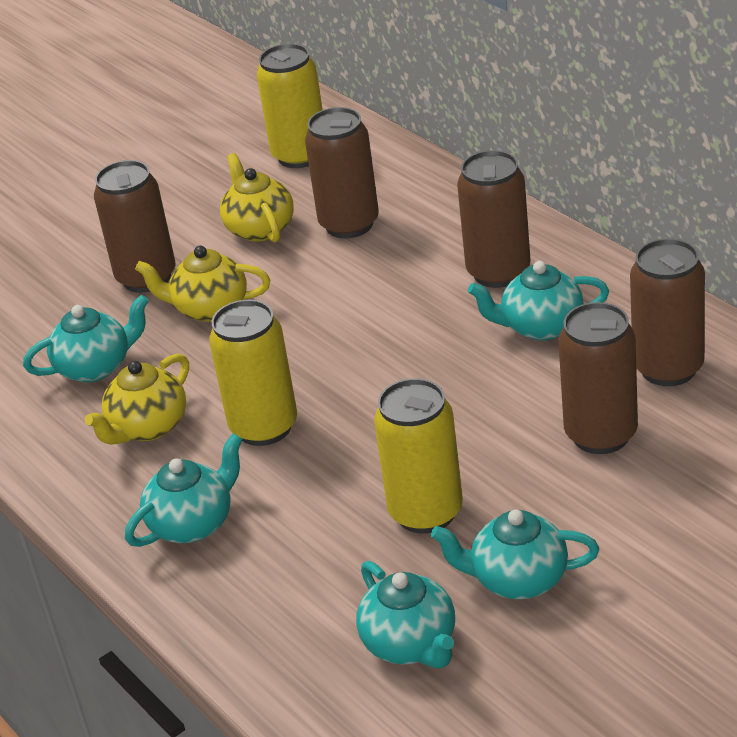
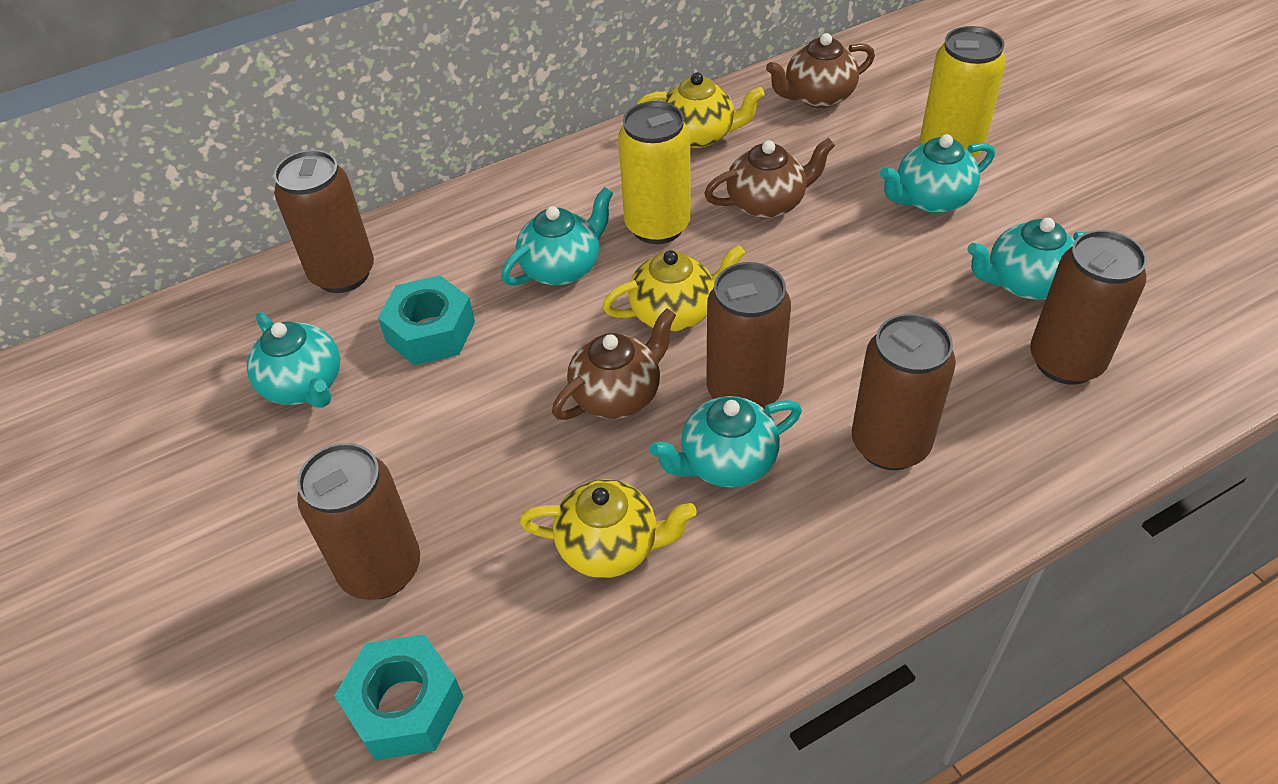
brown teapot: 0 -> 3
turquoise nut: 0 -> 2
yellow can: 3 -> 2

